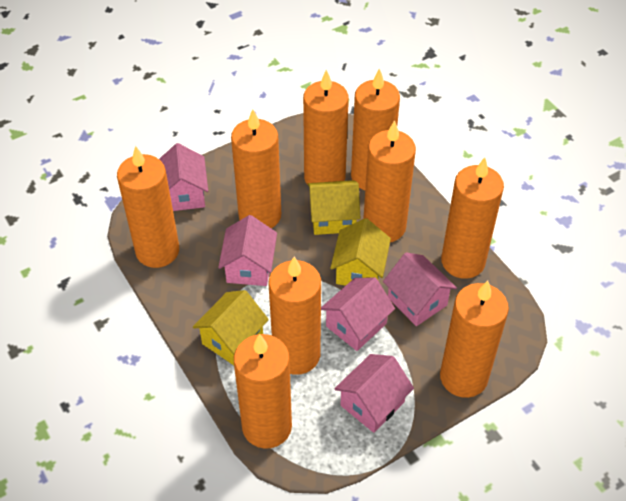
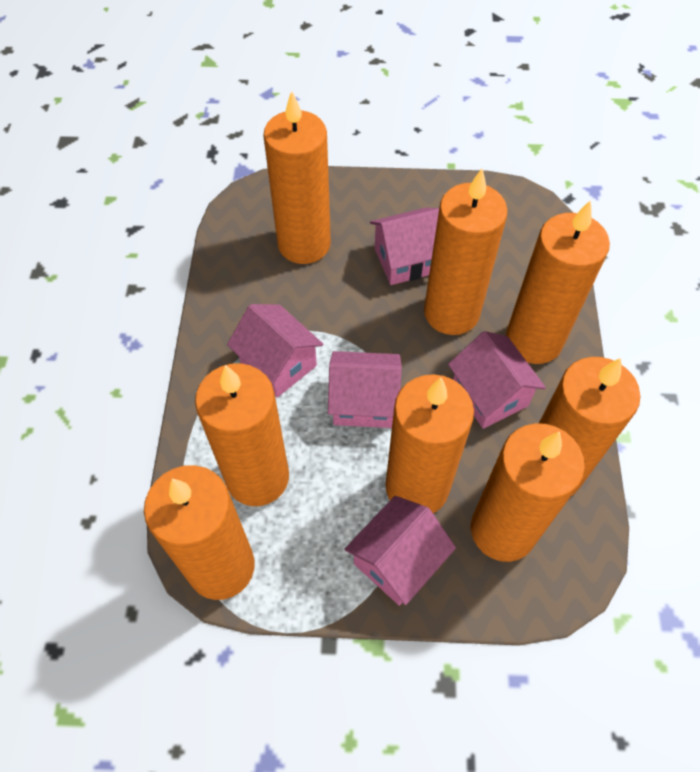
orange candle: 9 -> 8
yellow house: 3 -> 0

